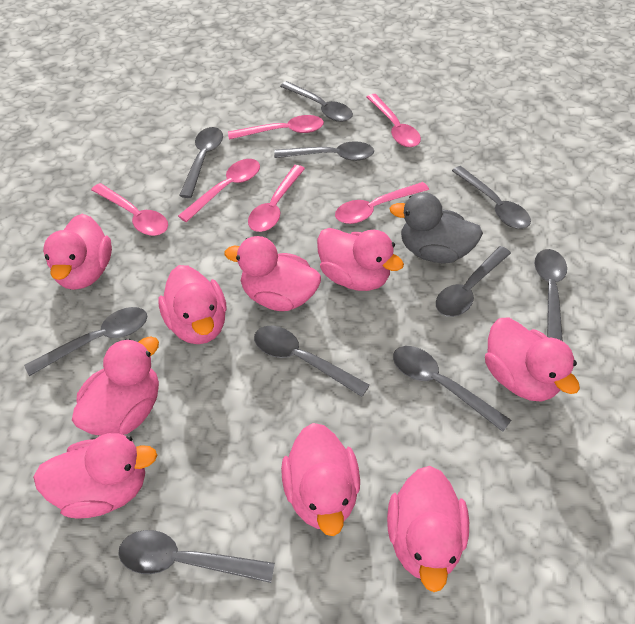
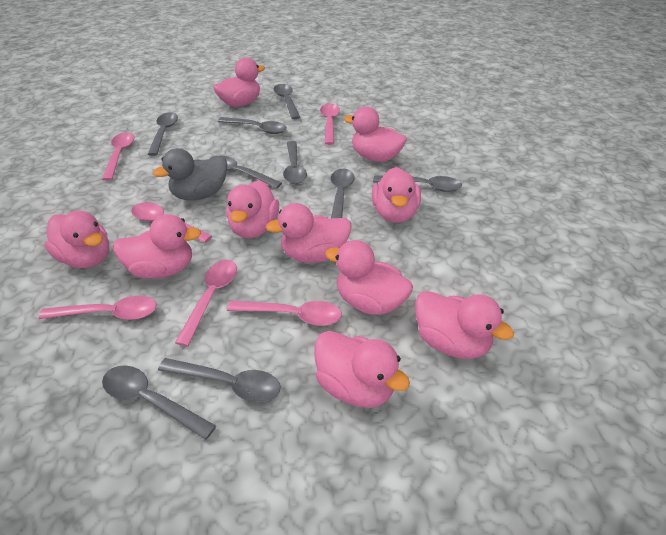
grey spoon: 10 -> 9
pink duck: 9 -> 10

